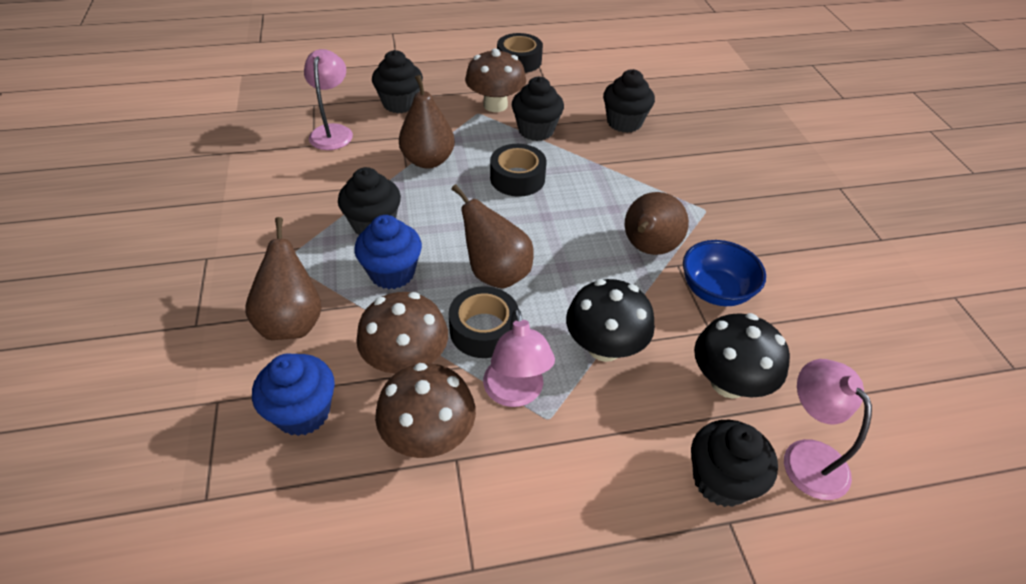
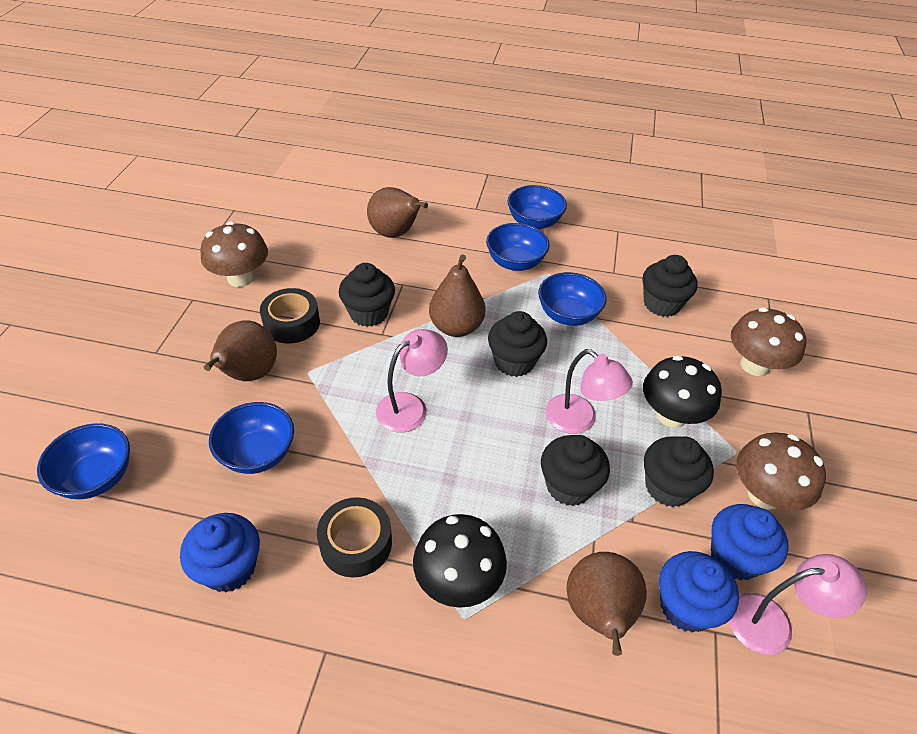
black tape: 3 -> 2
blue bowl: 1 -> 5
blue cupcake: 2 -> 3

